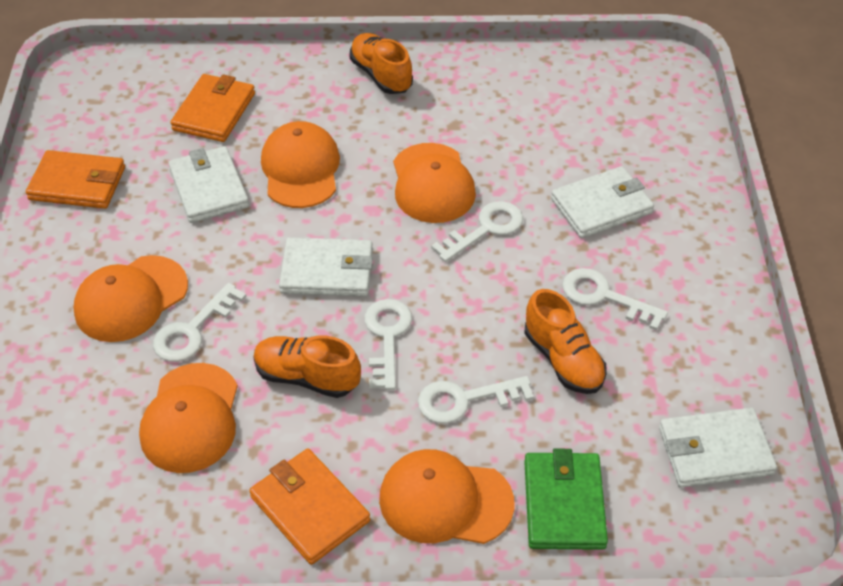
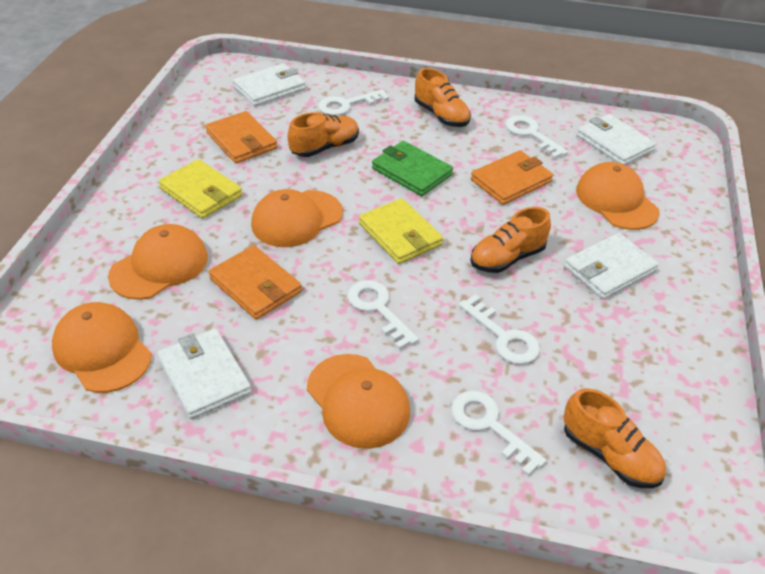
orange shoe: 3 -> 4
yellow wallet: 0 -> 2

